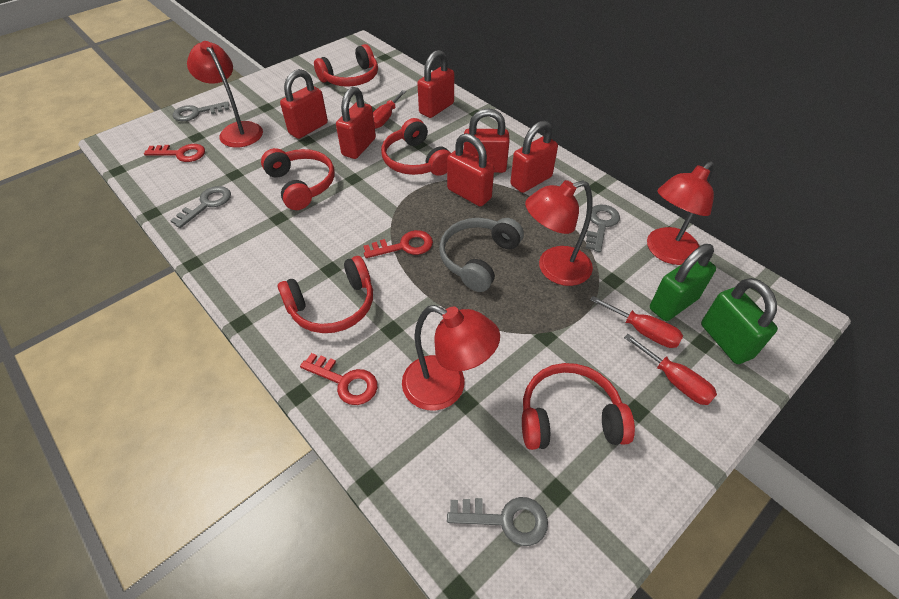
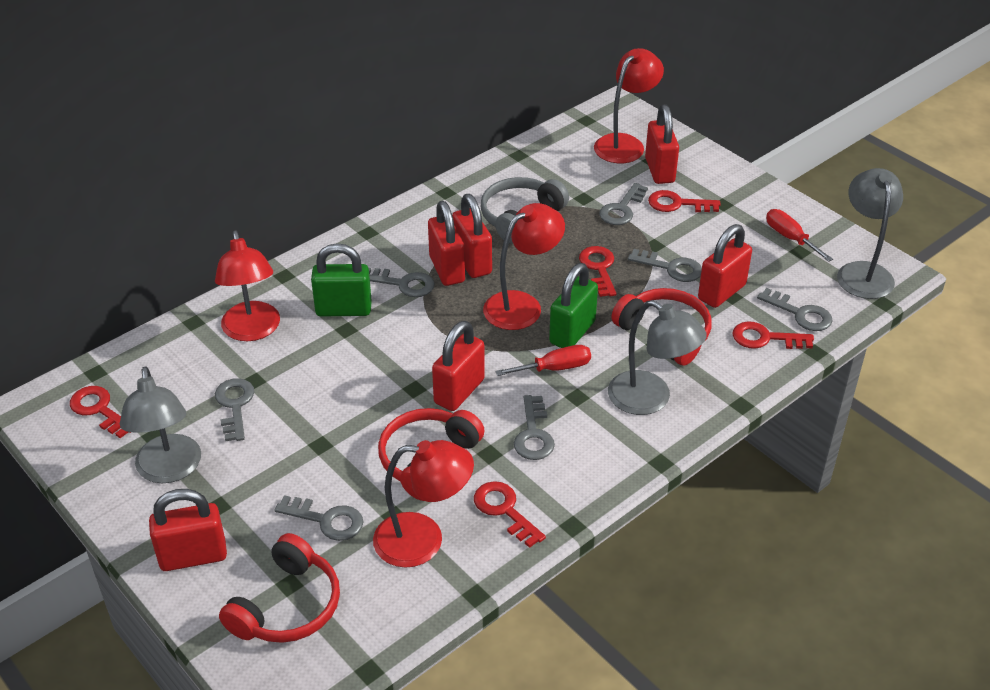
grey key: 4 -> 7
grey lamp: 0 -> 3
red headphones: 5 -> 3
red key: 3 -> 5
red screwdriver: 3 -> 2

